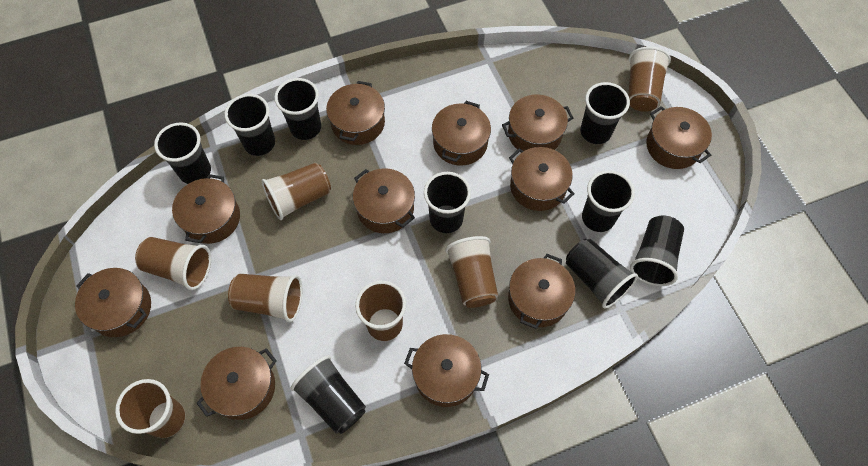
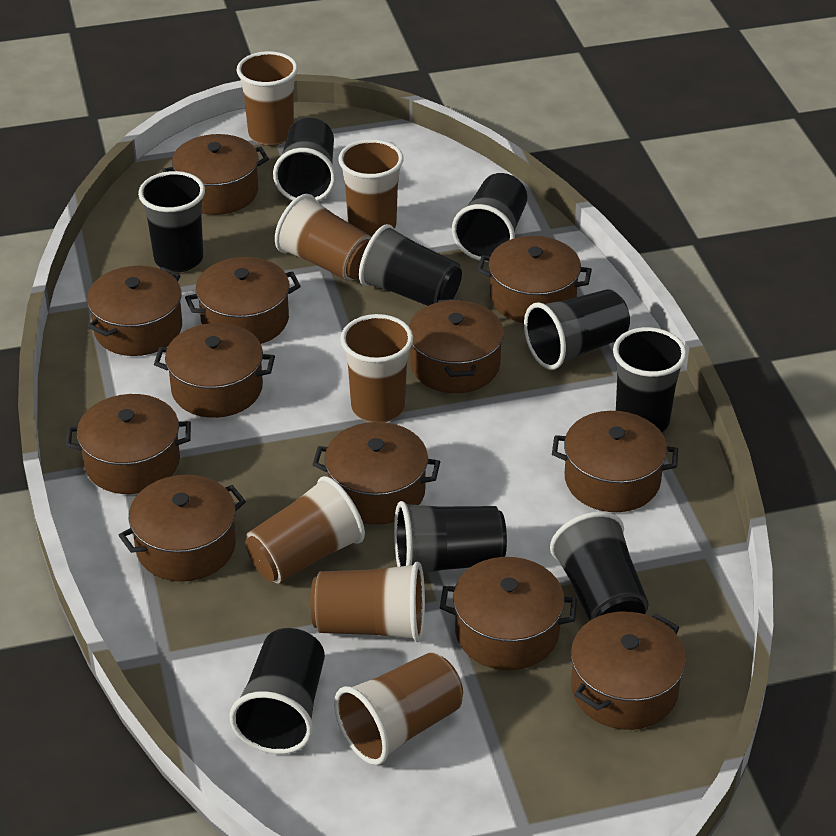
brown pot: 11 -> 12

